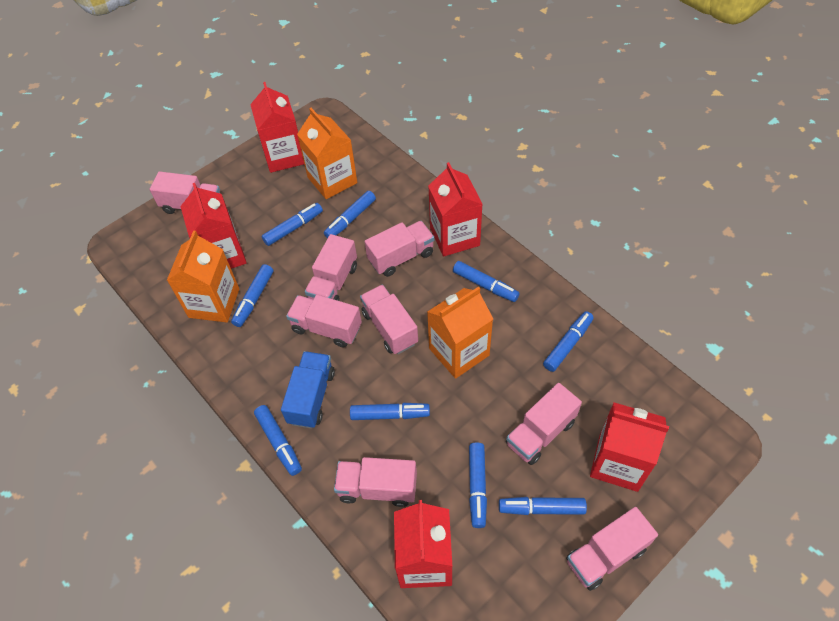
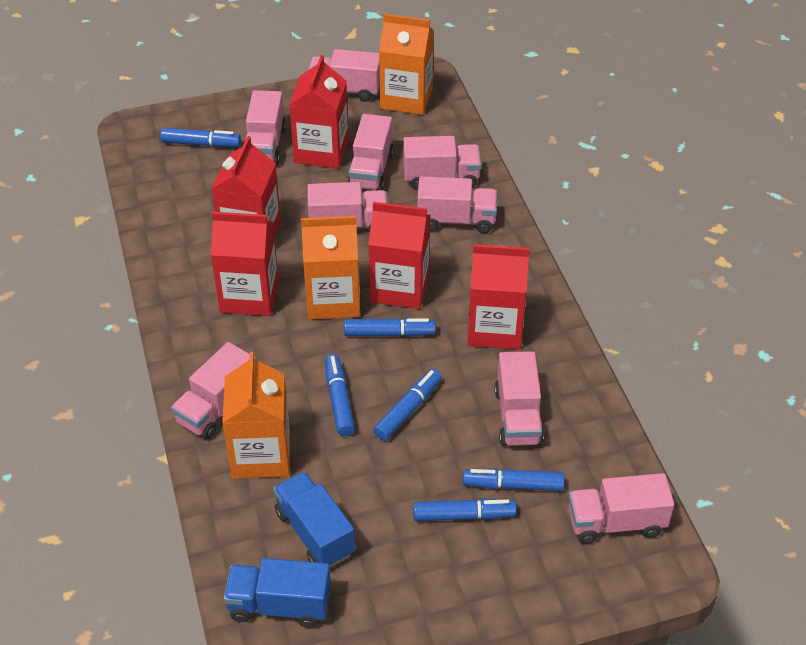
blue marker: 9 -> 6
blue truck: 1 -> 2
pink truck: 8 -> 9

